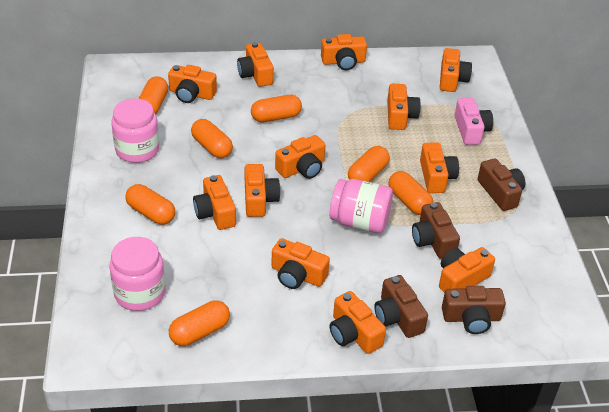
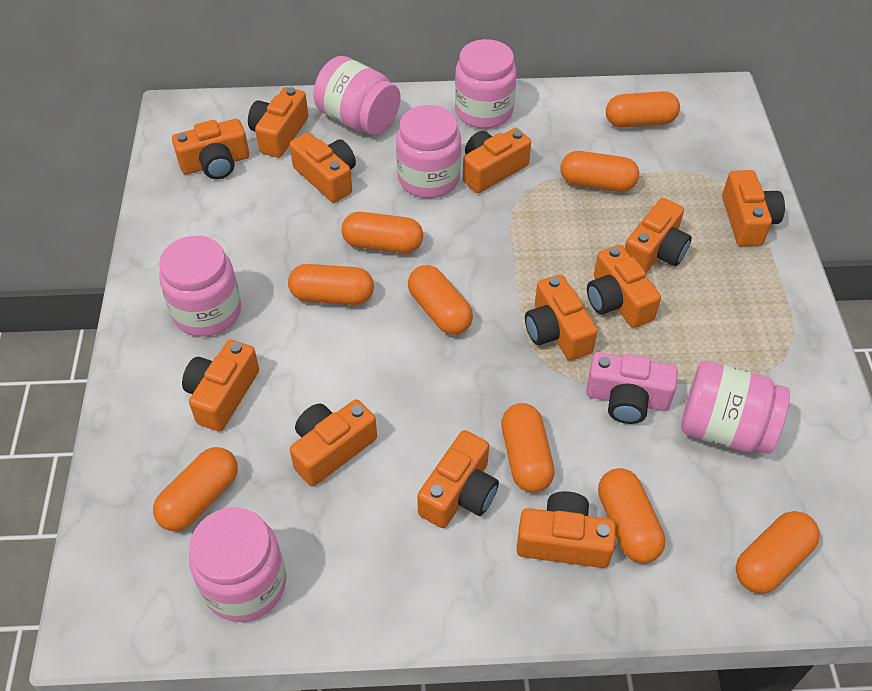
brown camera: 4 -> 0
orange capsule: 7 -> 9
pink jar: 3 -> 6

